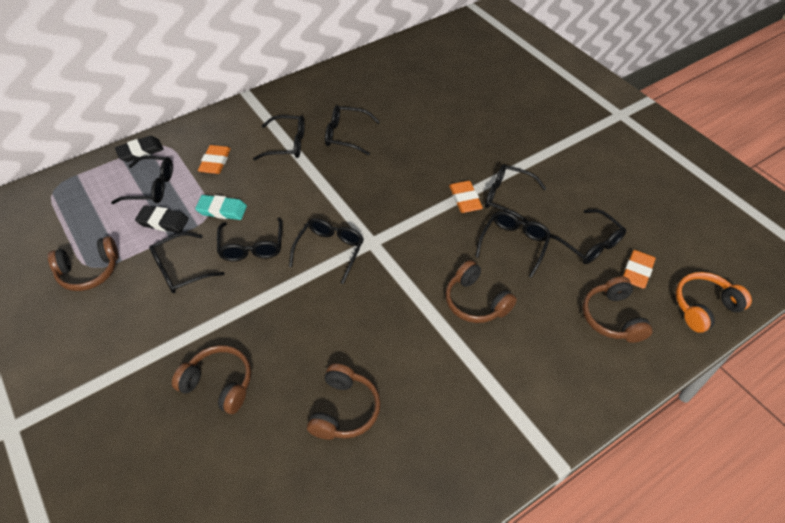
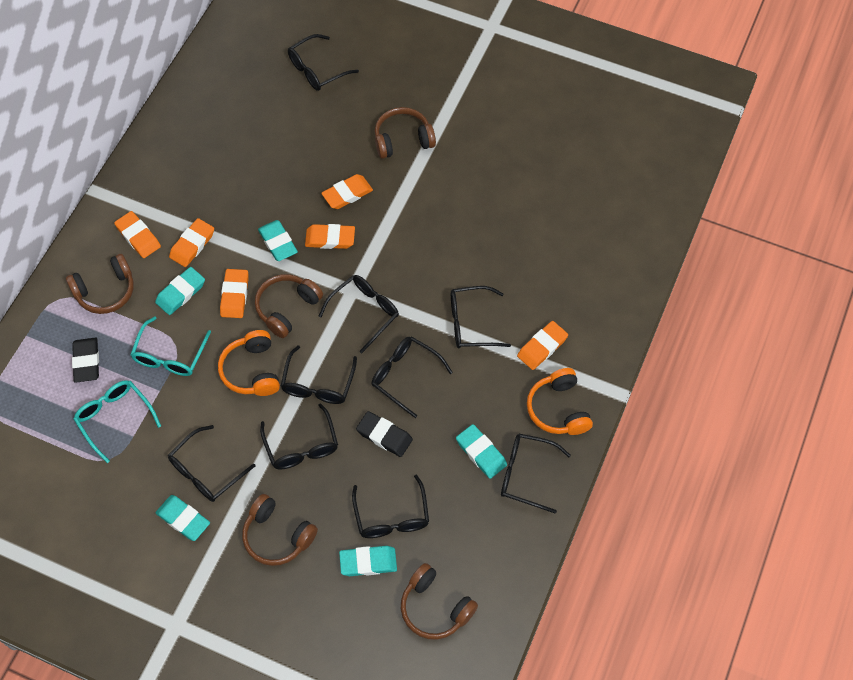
orange eraser: 3 -> 6
orange headphones: 1 -> 2
turquoise eraser: 1 -> 5
turquoise glasses: 0 -> 2

